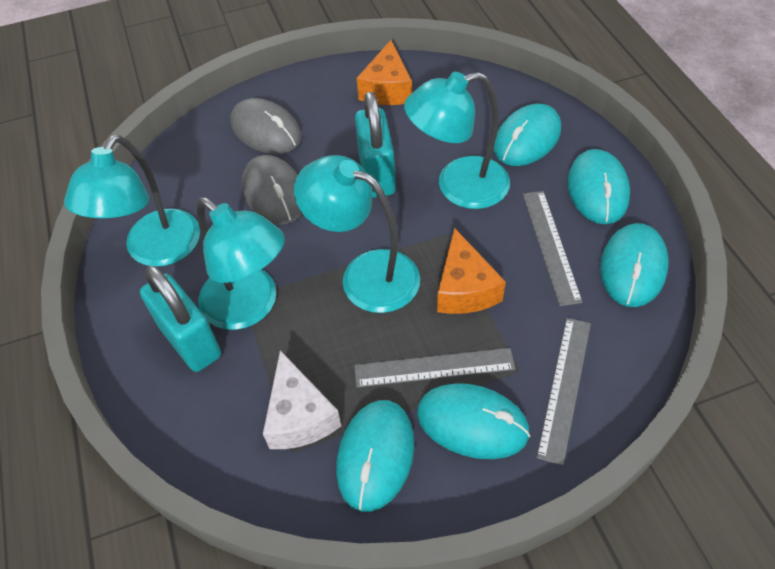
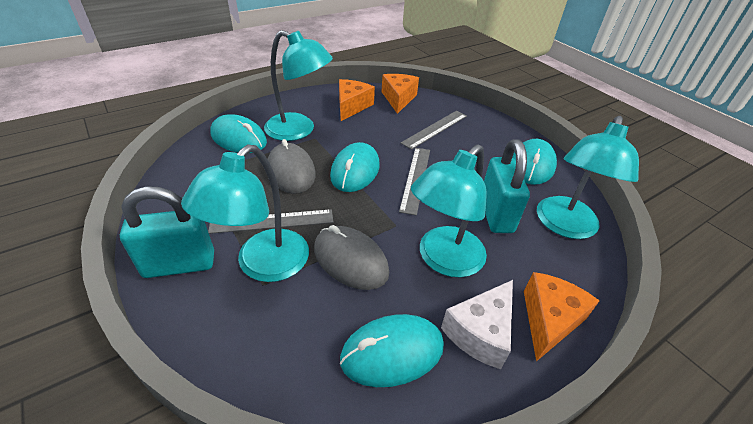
orange cheese: 2 -> 3
turquoise mouse: 5 -> 4

